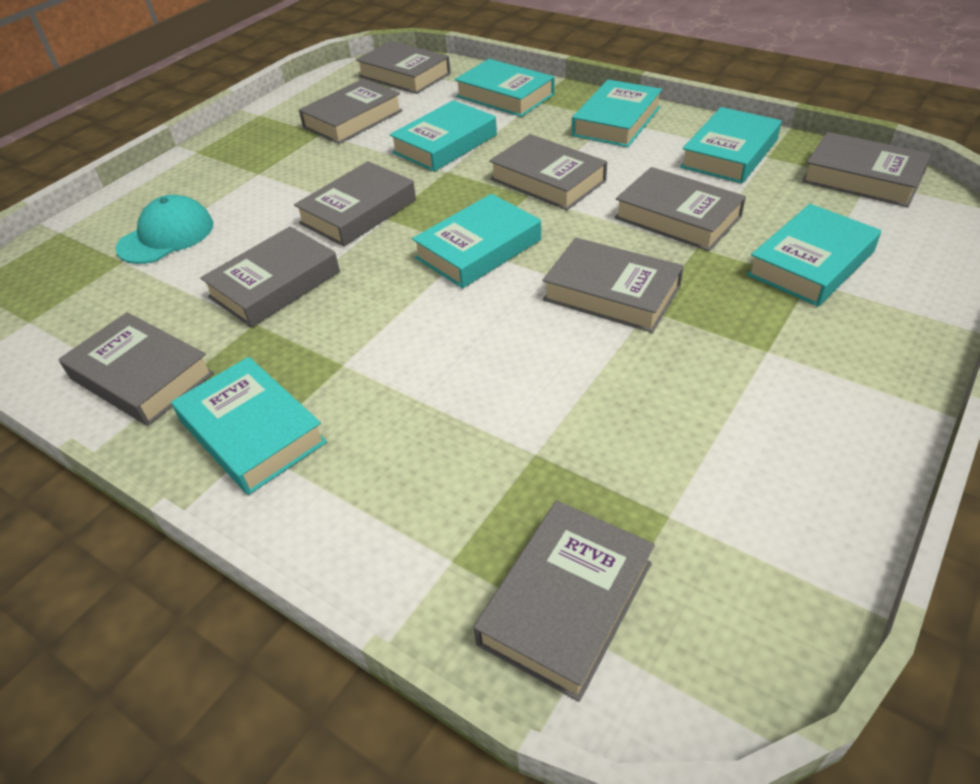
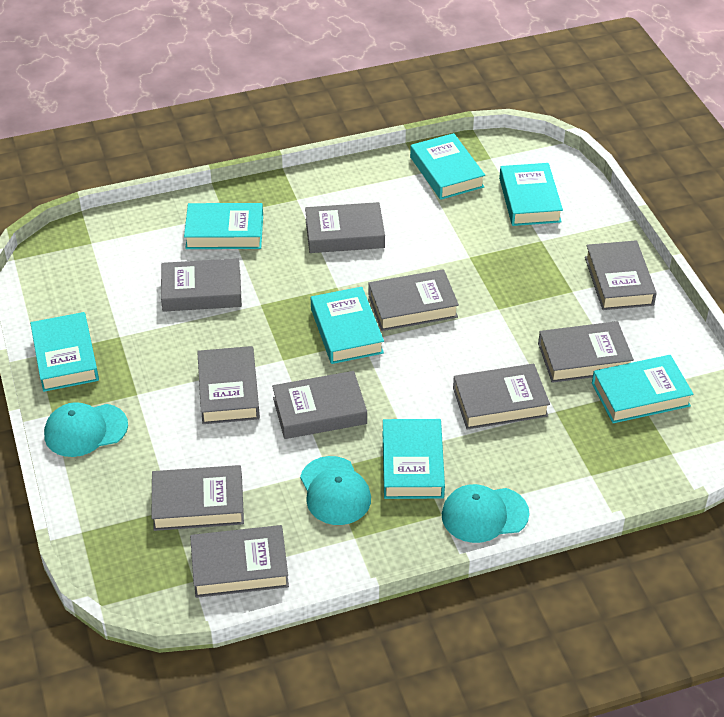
turquoise cap: 1 -> 3

